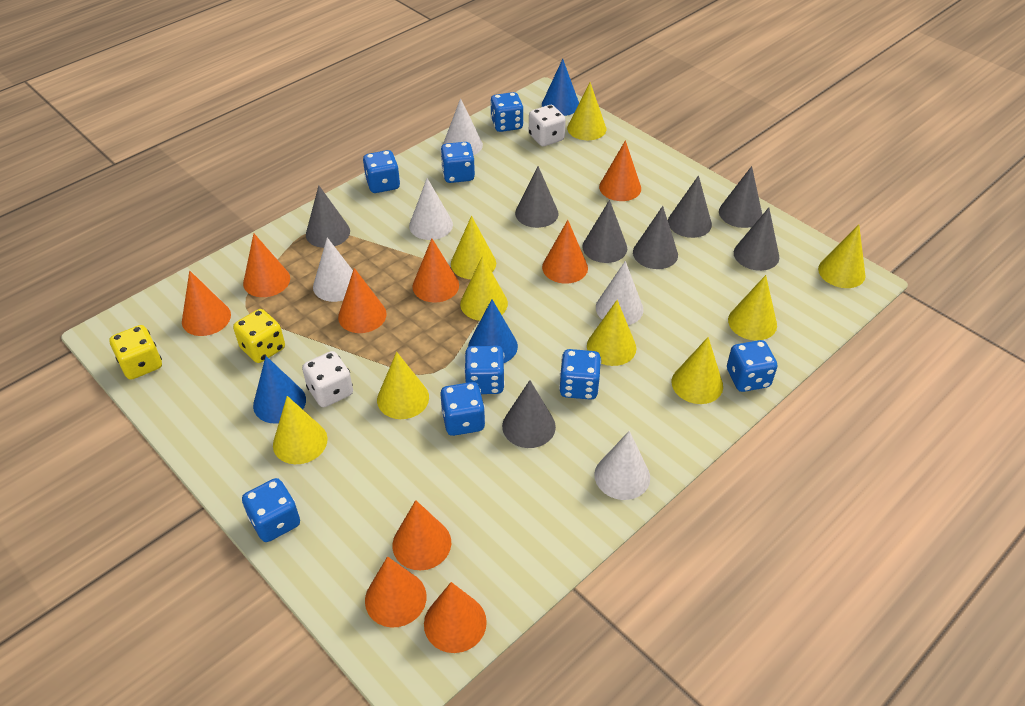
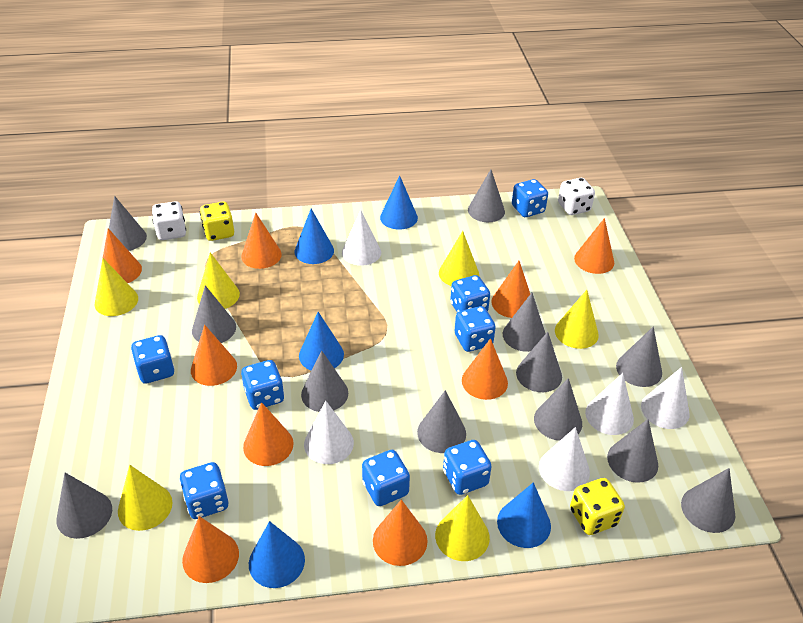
blue cone: 3 -> 5
grey cone: 8 -> 12
yellow cone: 9 -> 6

